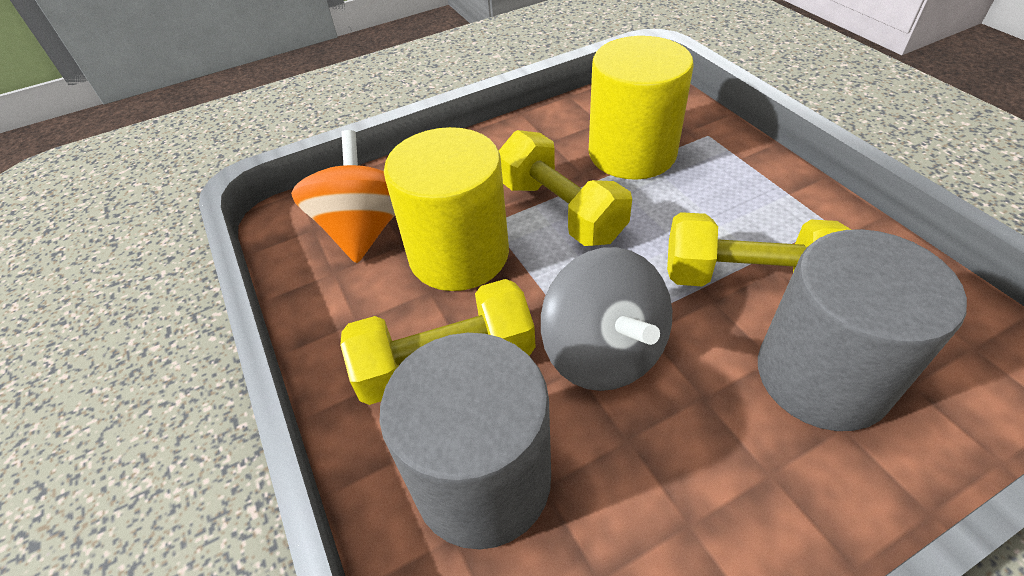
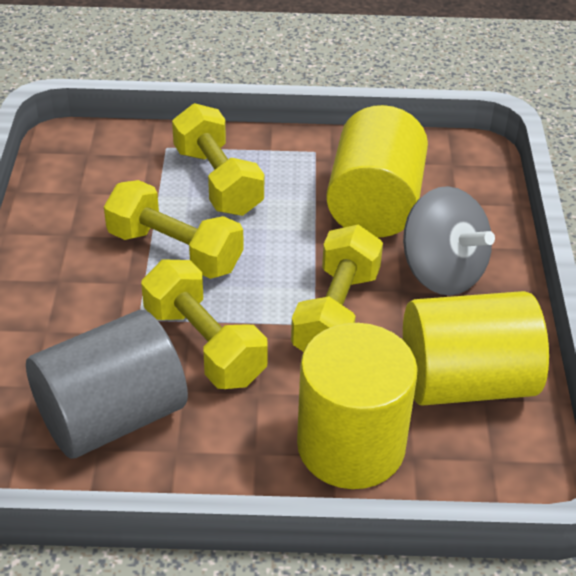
grey cylinder: 2 -> 1
orange spinning top: 1 -> 0
yellow cylinder: 2 -> 3
yellow dumbbell: 3 -> 4

